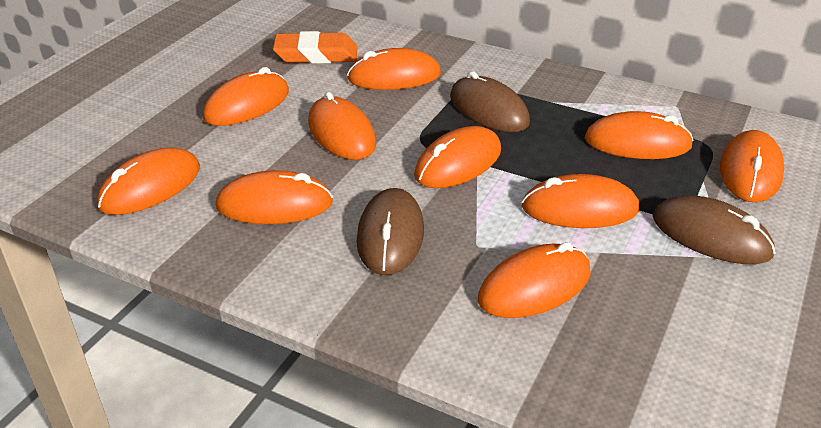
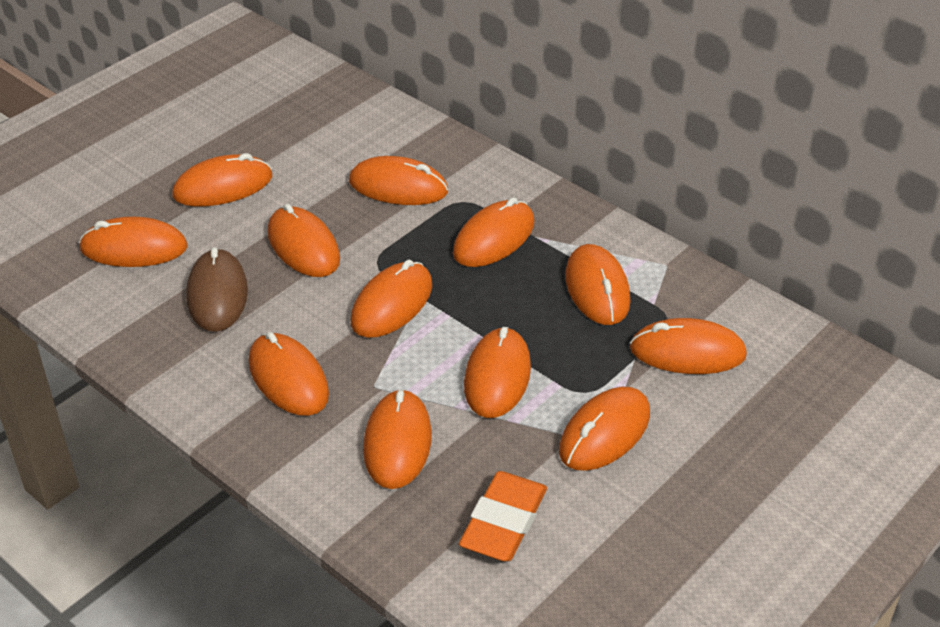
brown mouse: 3 -> 1
orange mouse: 10 -> 12

